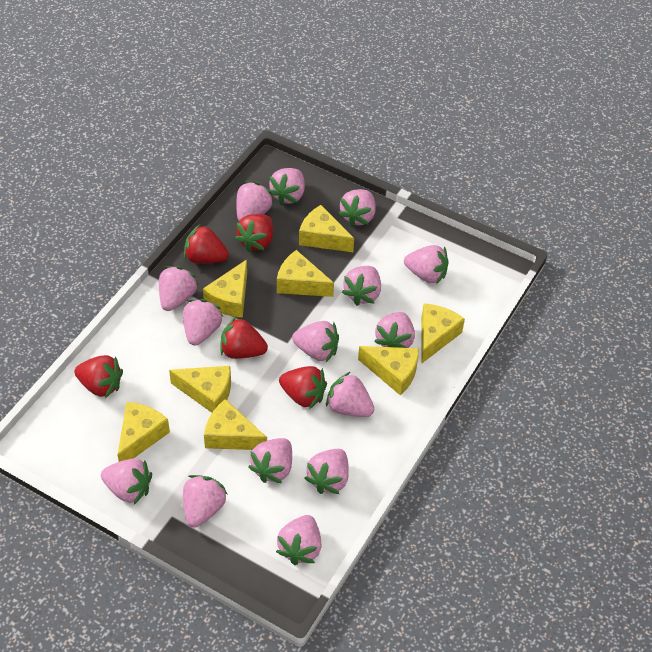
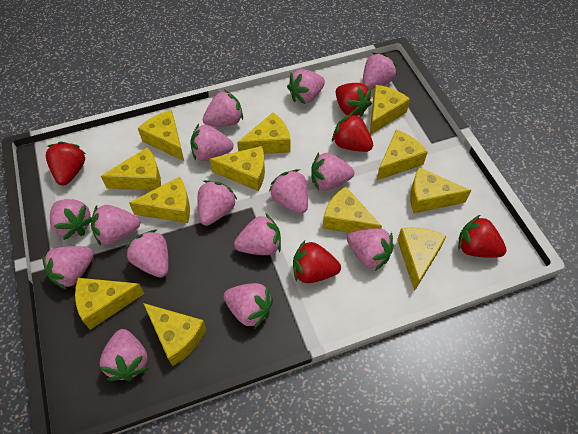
yellow cheese: 8 -> 12

